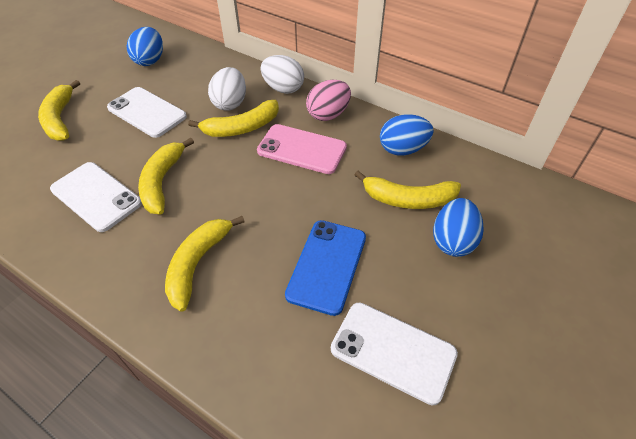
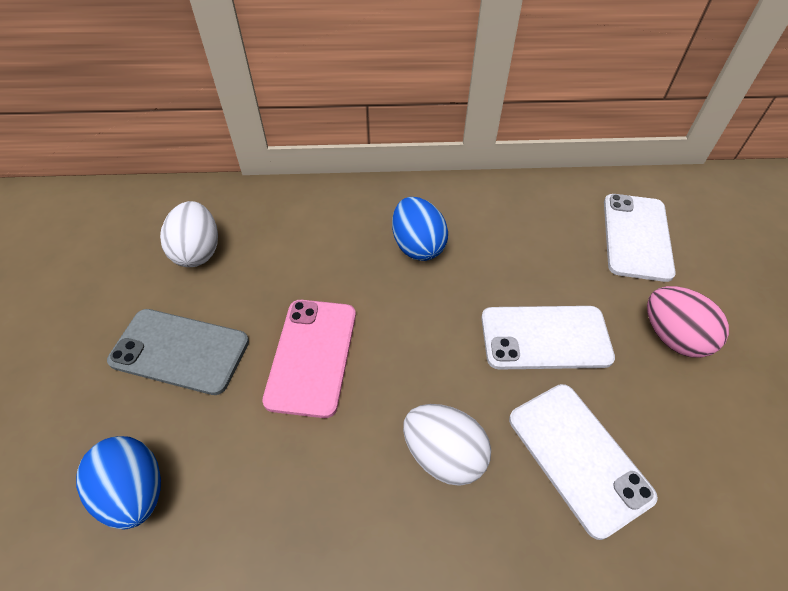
blue egg: 3 -> 2
blue phone: 1 -> 0
grey phone: 0 -> 1
yellow banana: 5 -> 0

